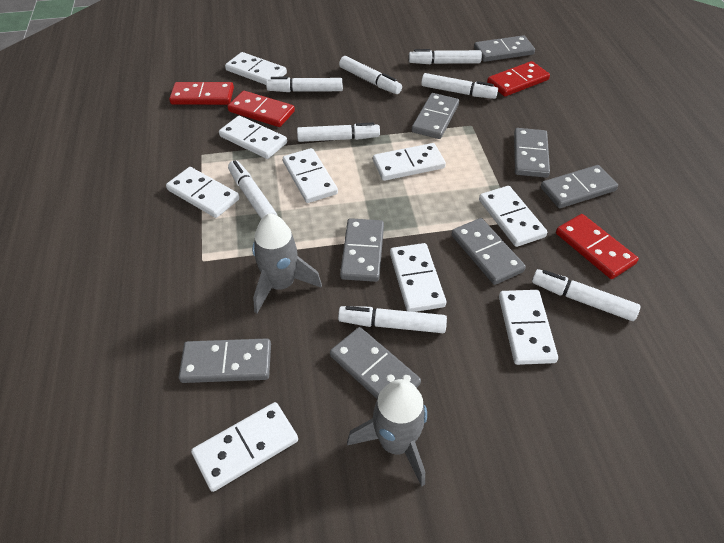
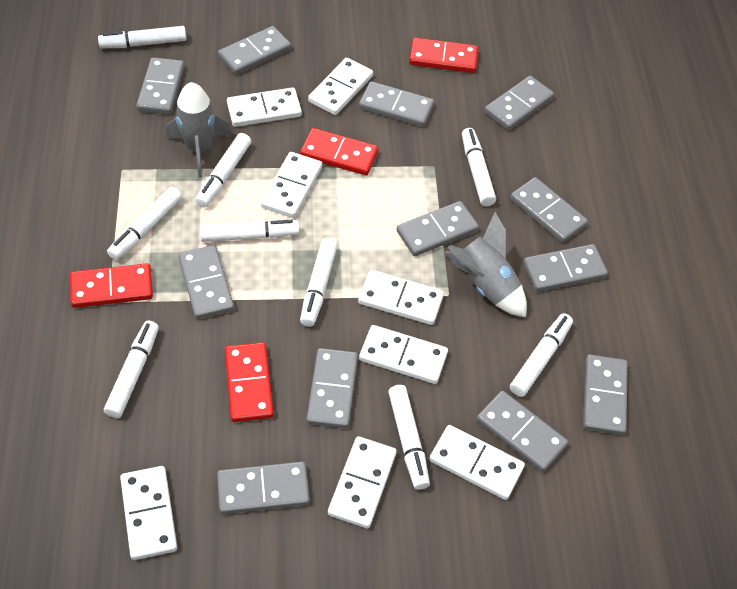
grey domino: 8 -> 12
white domino: 9 -> 8
white marker: 8 -> 9

